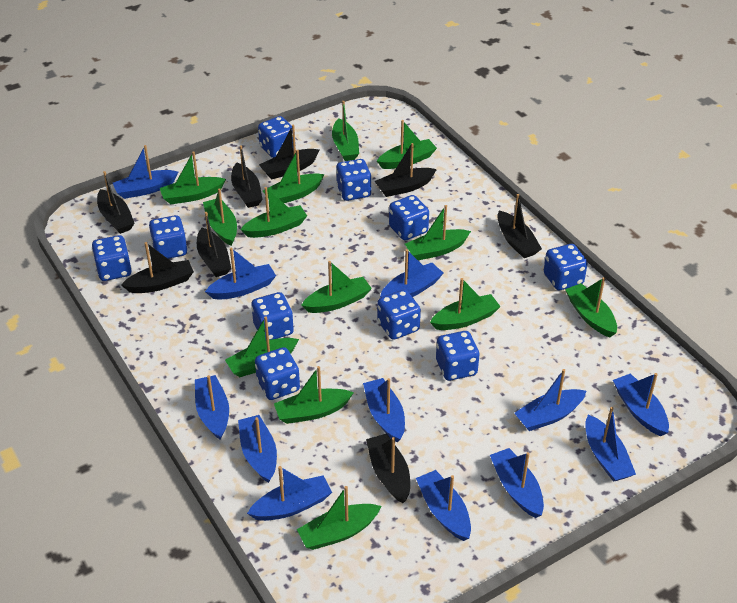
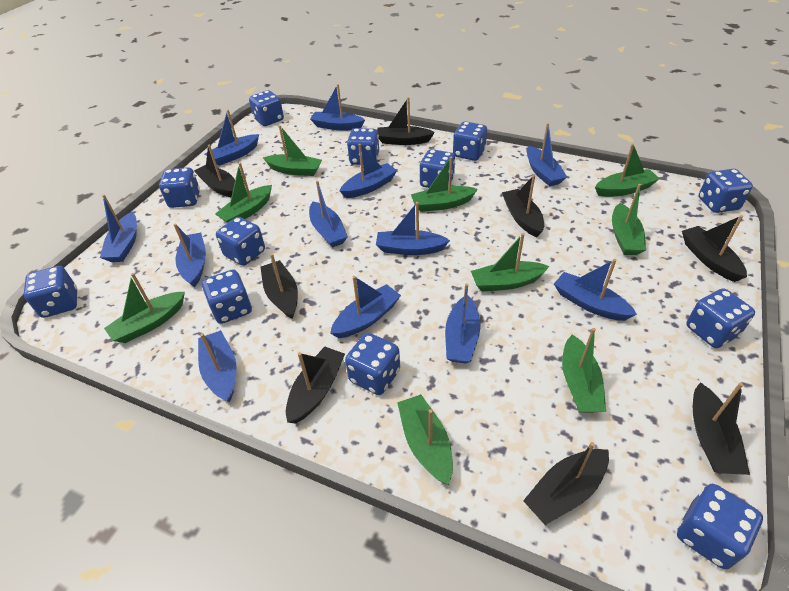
blue dice: 10 -> 12
green boat: 13 -> 9

